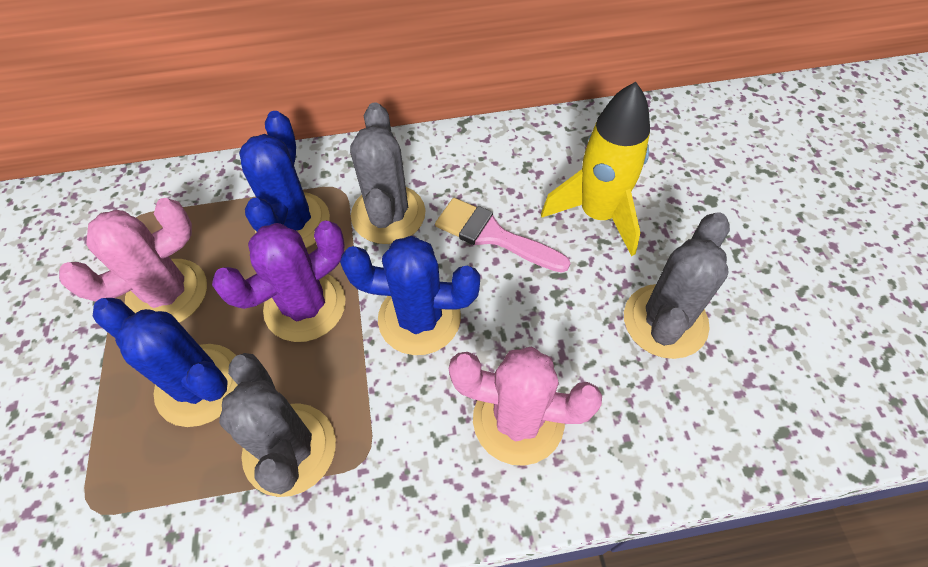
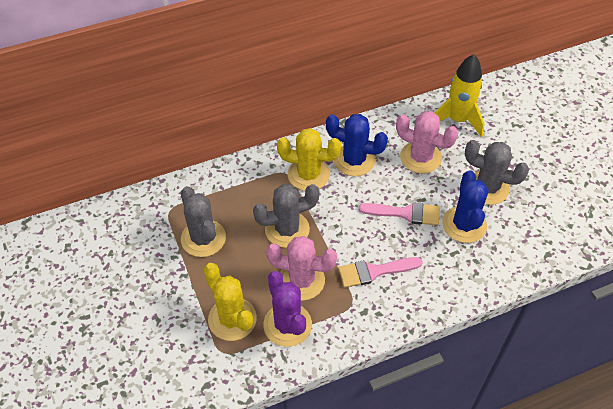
blue cactus: 3 -> 2
pink brush: 1 -> 2
yellow cactus: 0 -> 2

